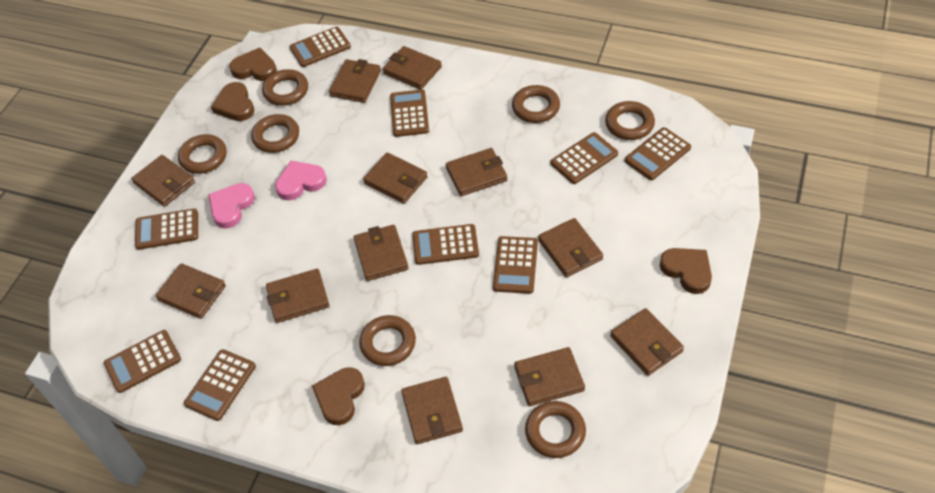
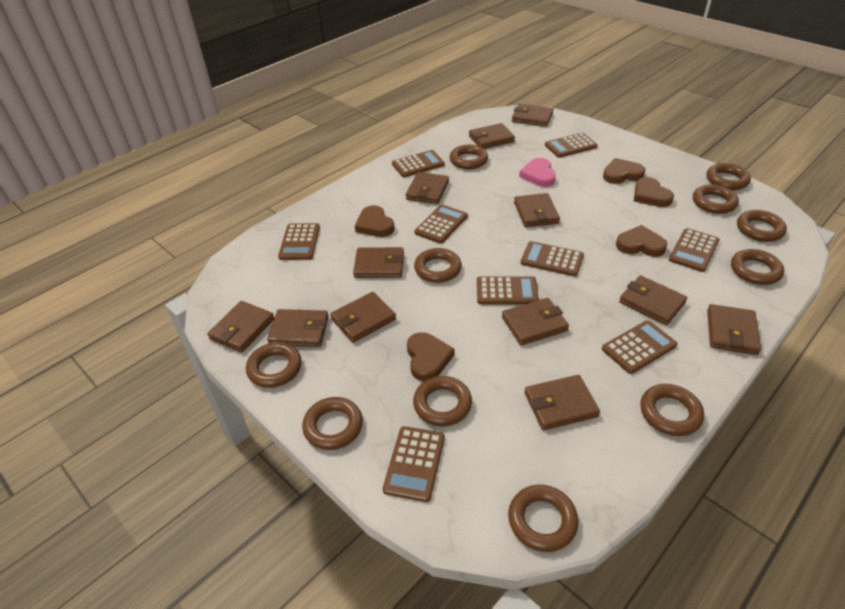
brown heart: 4 -> 5
brown ring: 7 -> 11
pink heart: 2 -> 1

